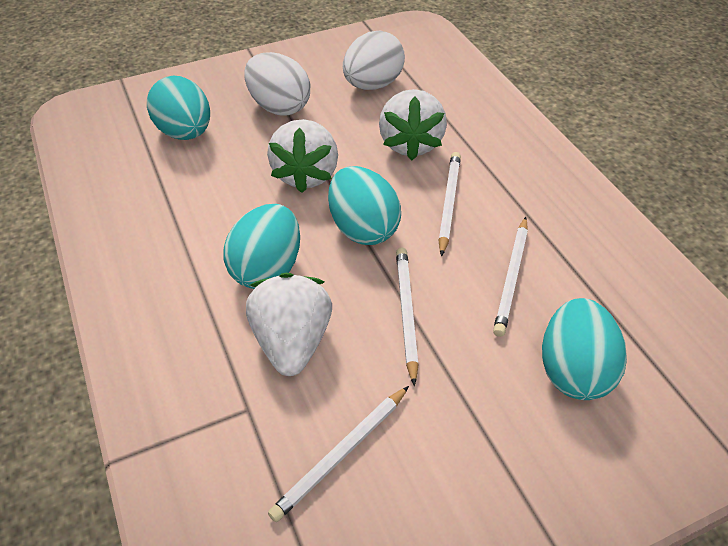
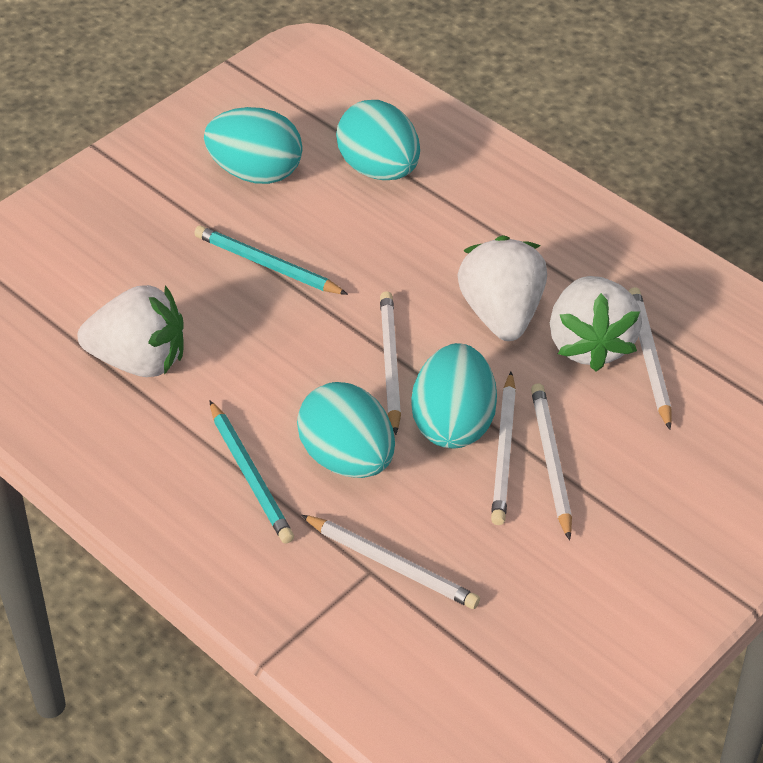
turquoise pencil: 0 -> 2
white egg: 2 -> 0
white pencil: 4 -> 5

